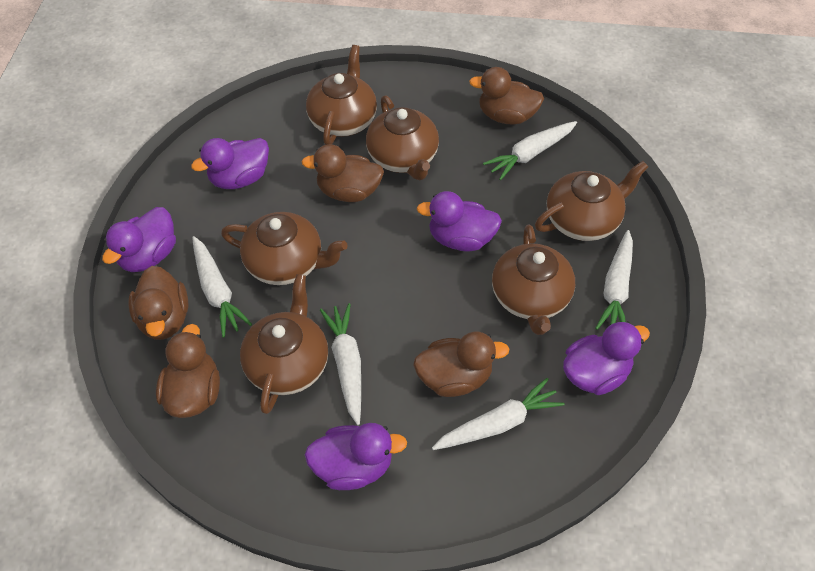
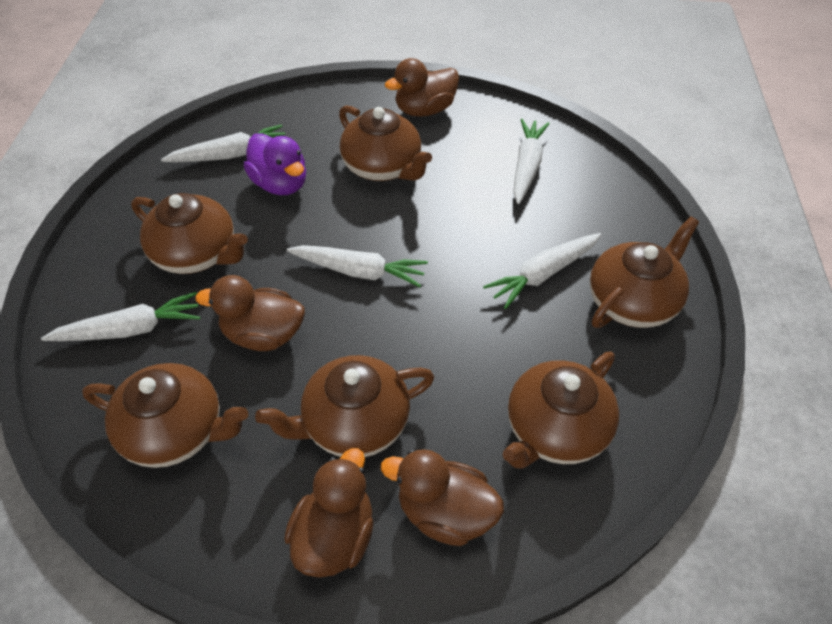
brown duck: 5 -> 4
purple duck: 5 -> 1

